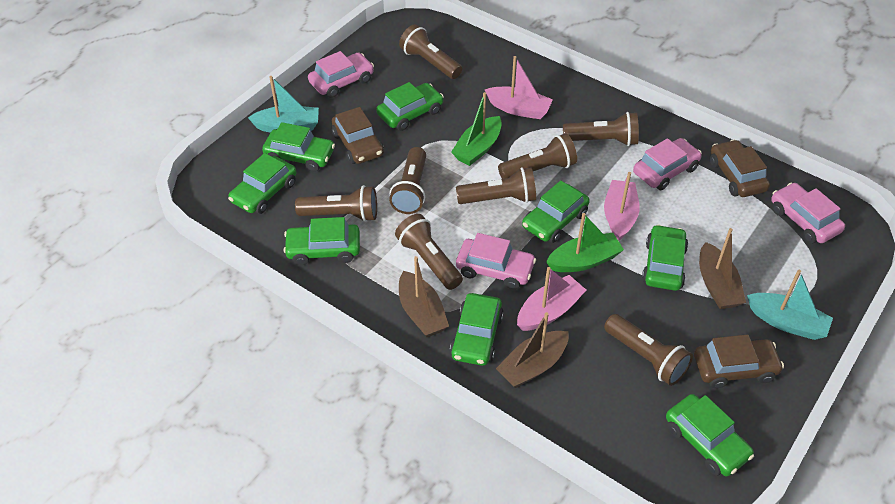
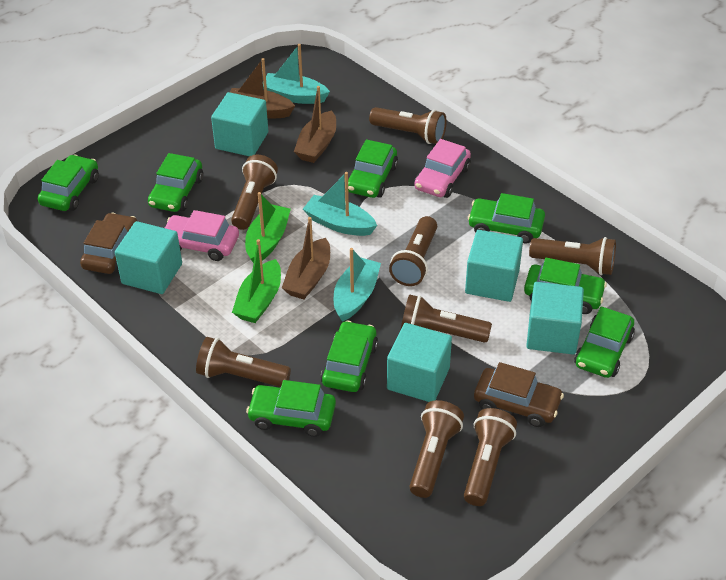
brown car: 3 -> 2
pink boat: 3 -> 0
pink car: 4 -> 2
turquoise boat: 2 -> 3
turquoise cube: 0 -> 5

